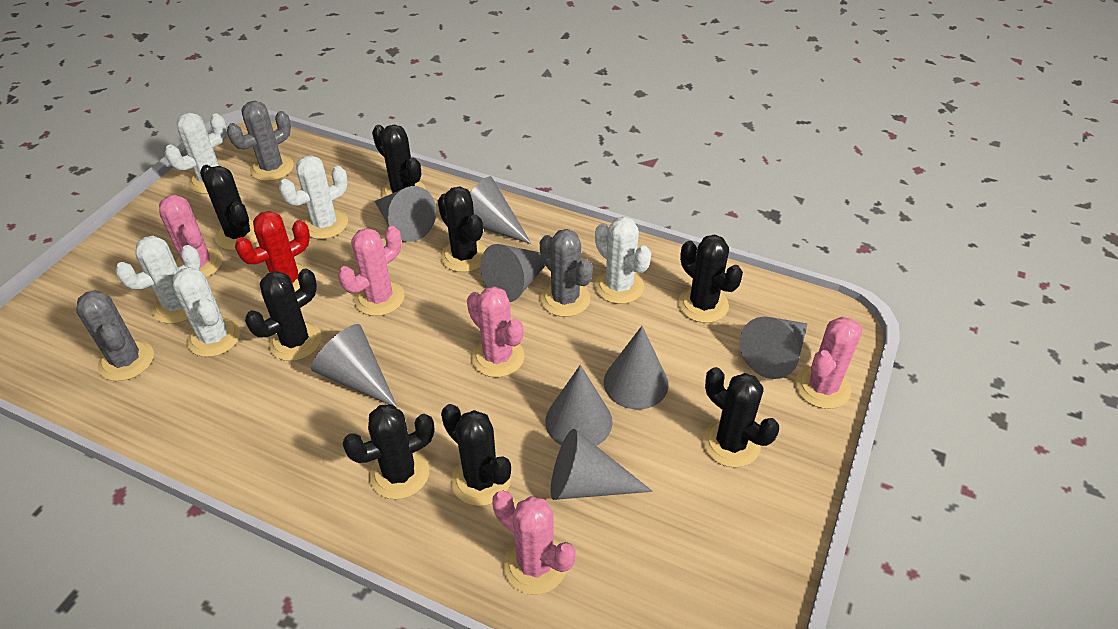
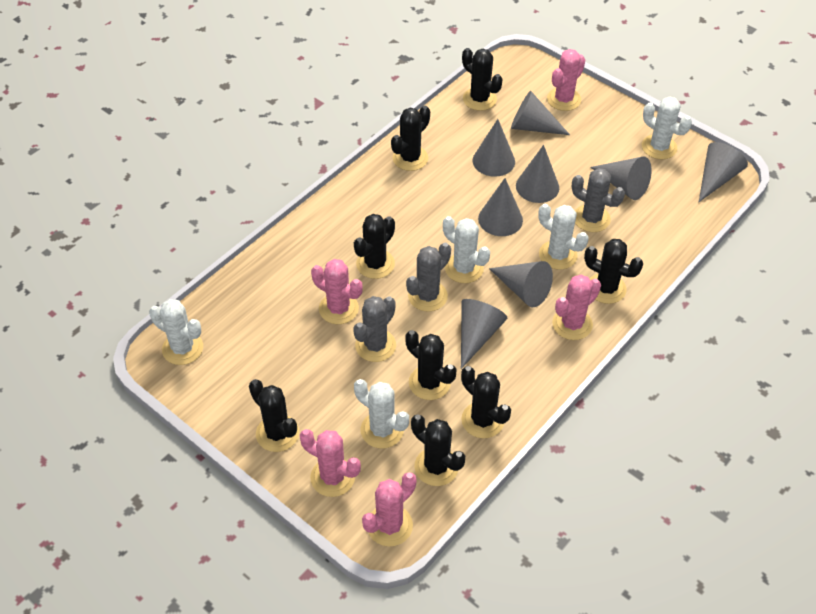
red cactus: 1 -> 0

